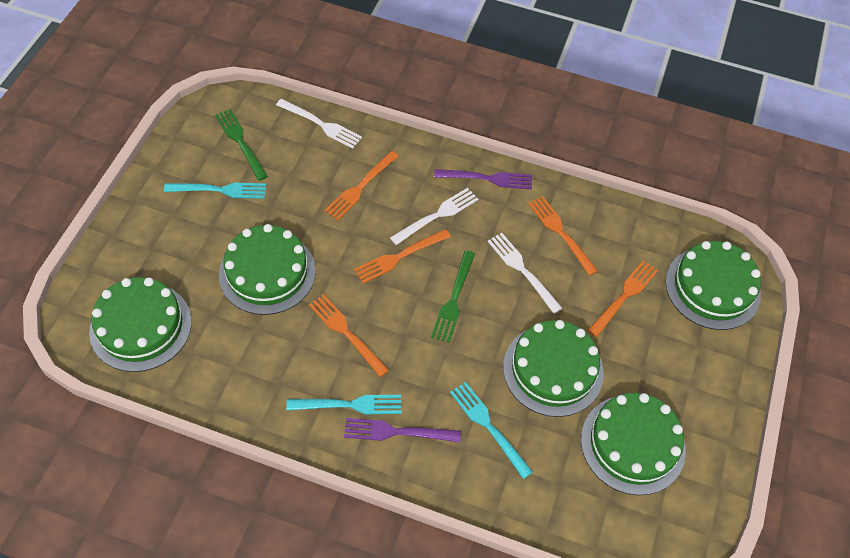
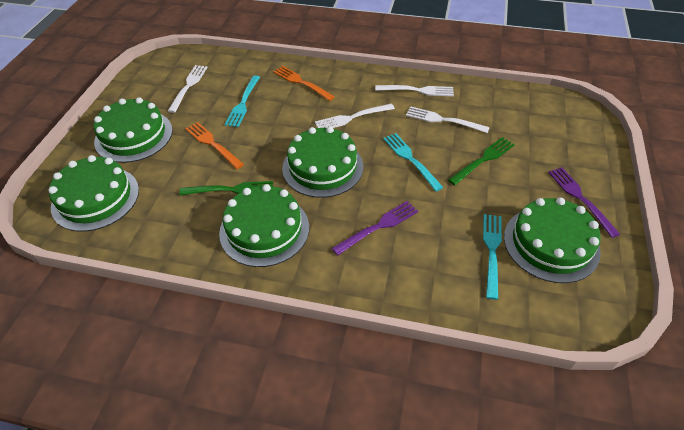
orange fork: 5 -> 2
white fork: 3 -> 4

